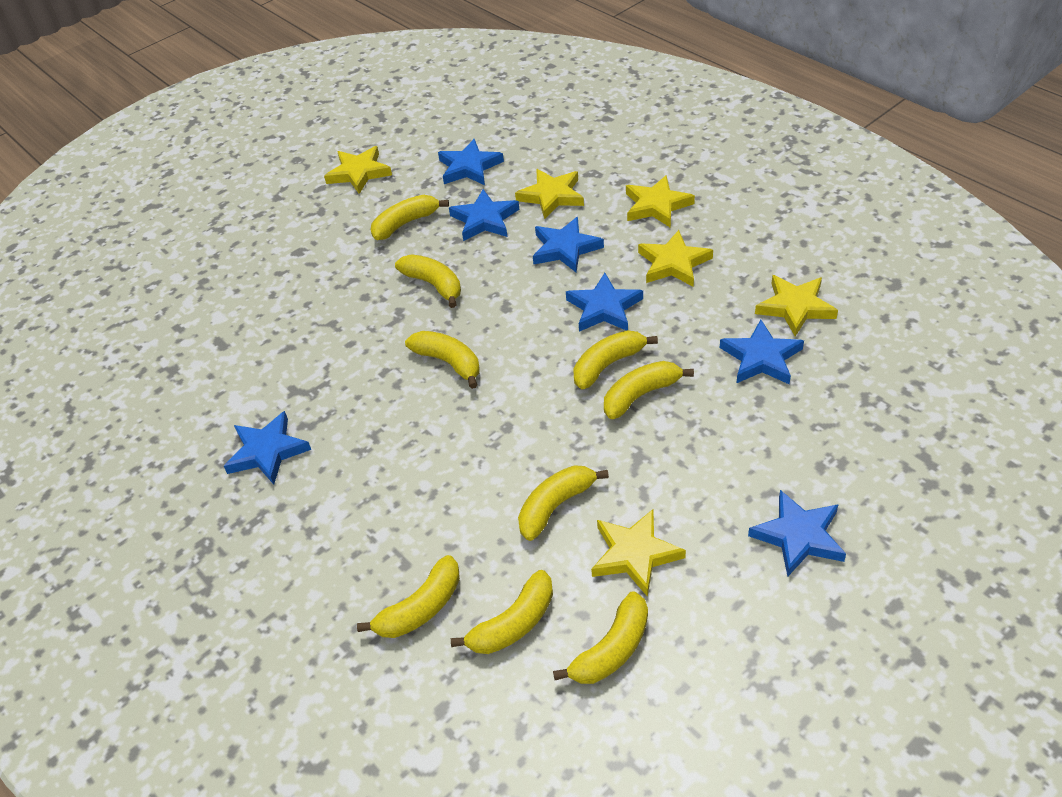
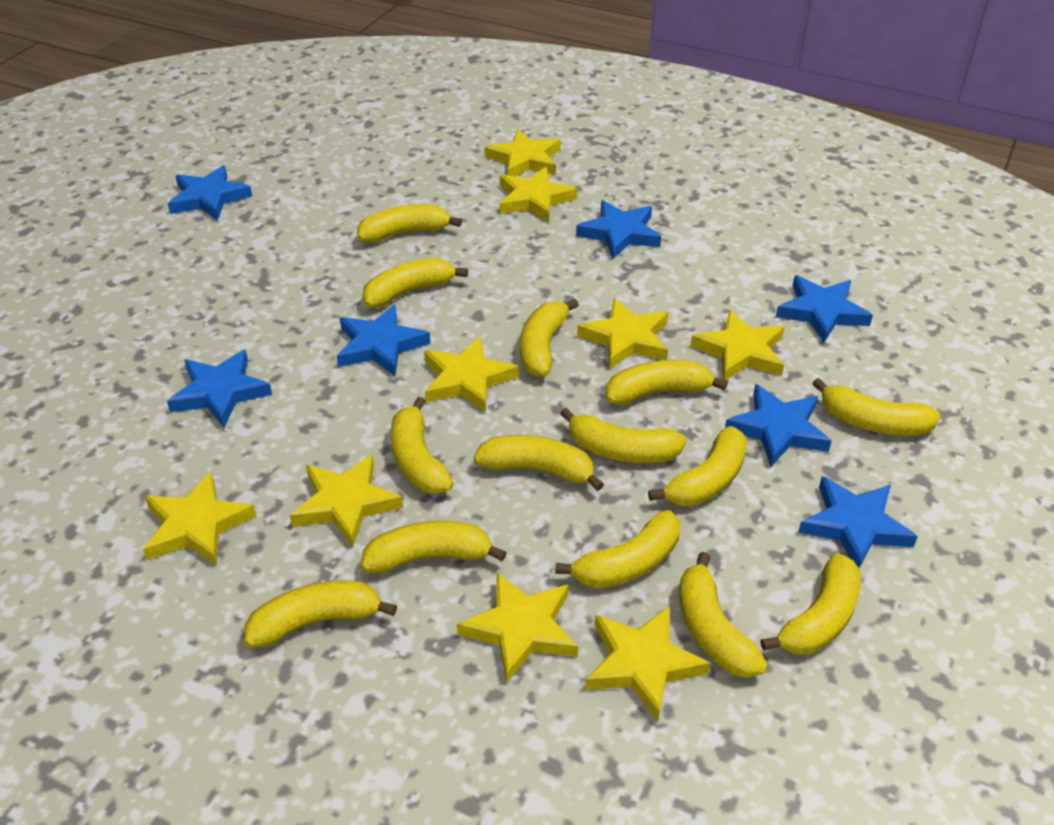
yellow banana: 9 -> 14
yellow star: 6 -> 9

